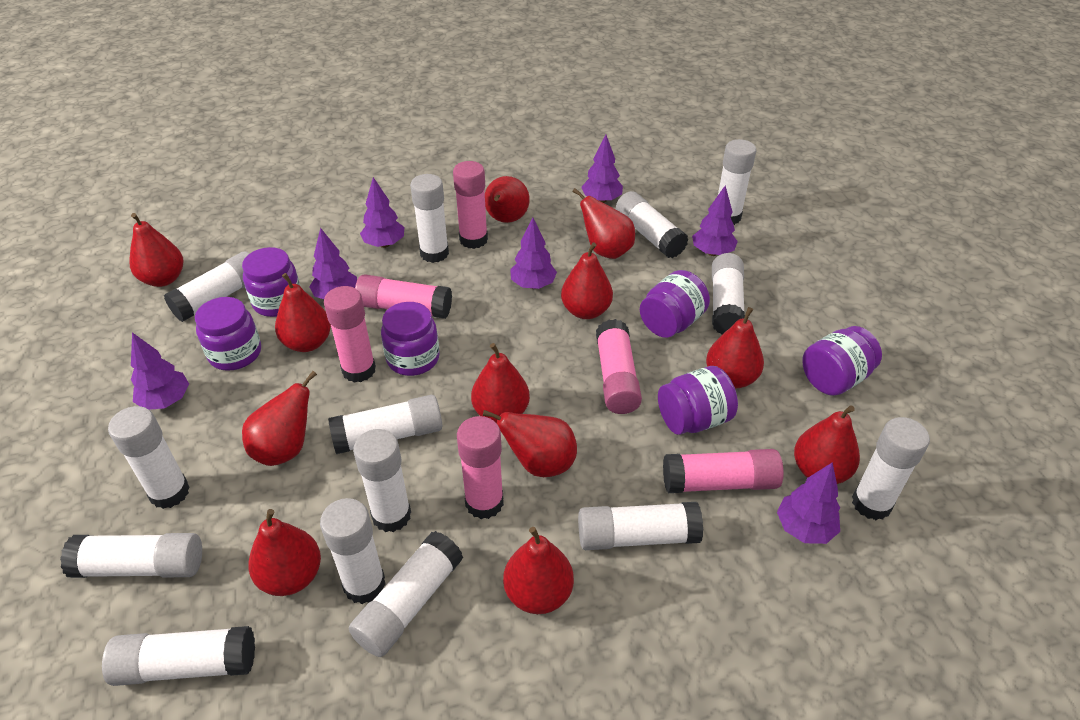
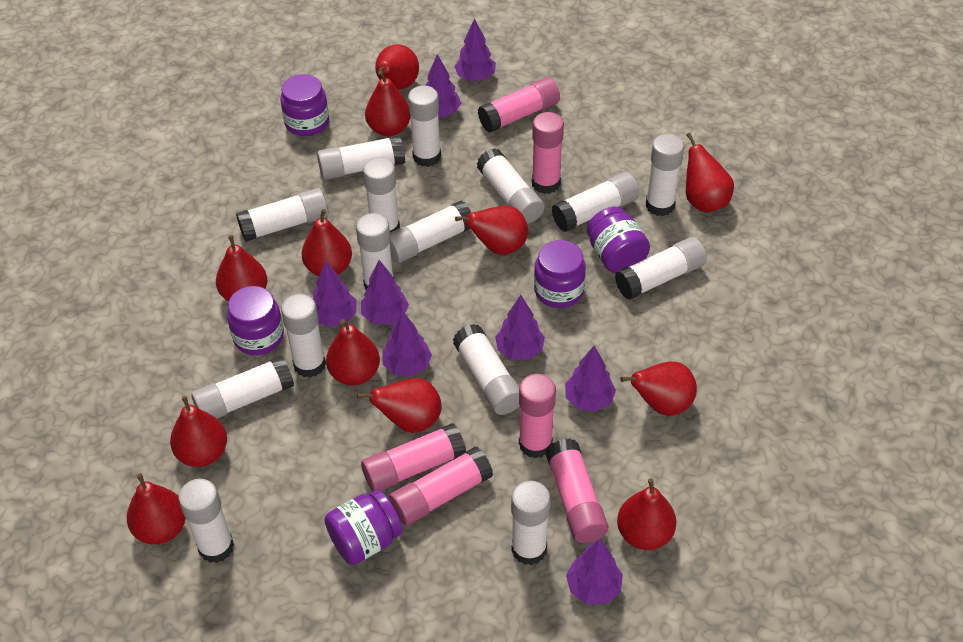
purple jar: 6 -> 5
purple tree: 7 -> 8
white glue stick: 14 -> 15

